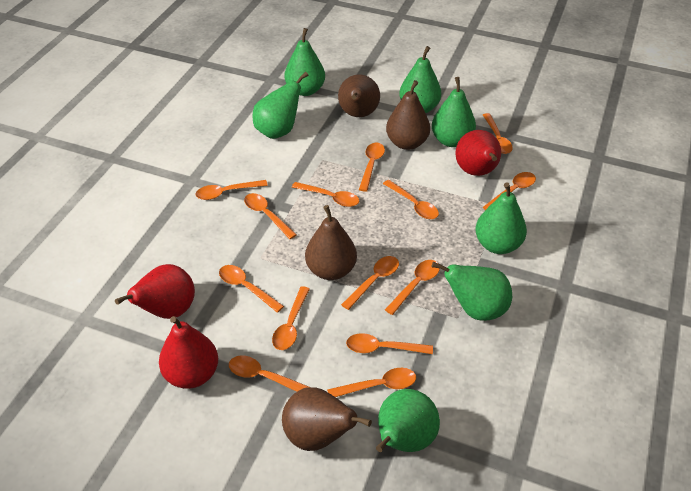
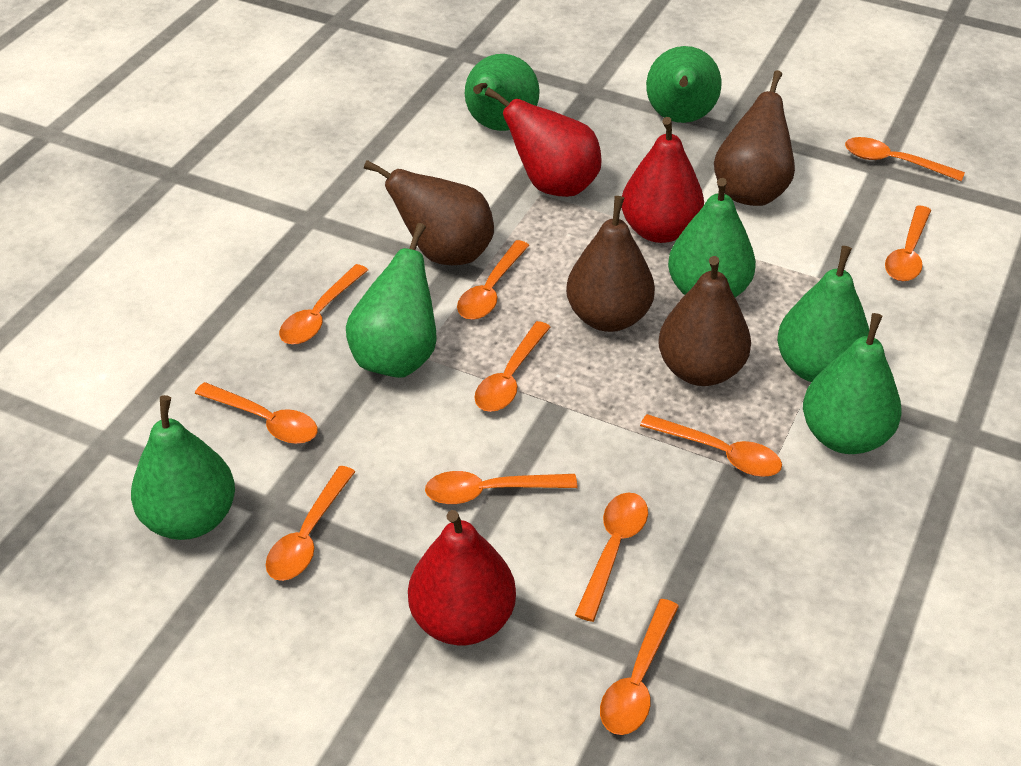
orange spoon: 14 -> 11

